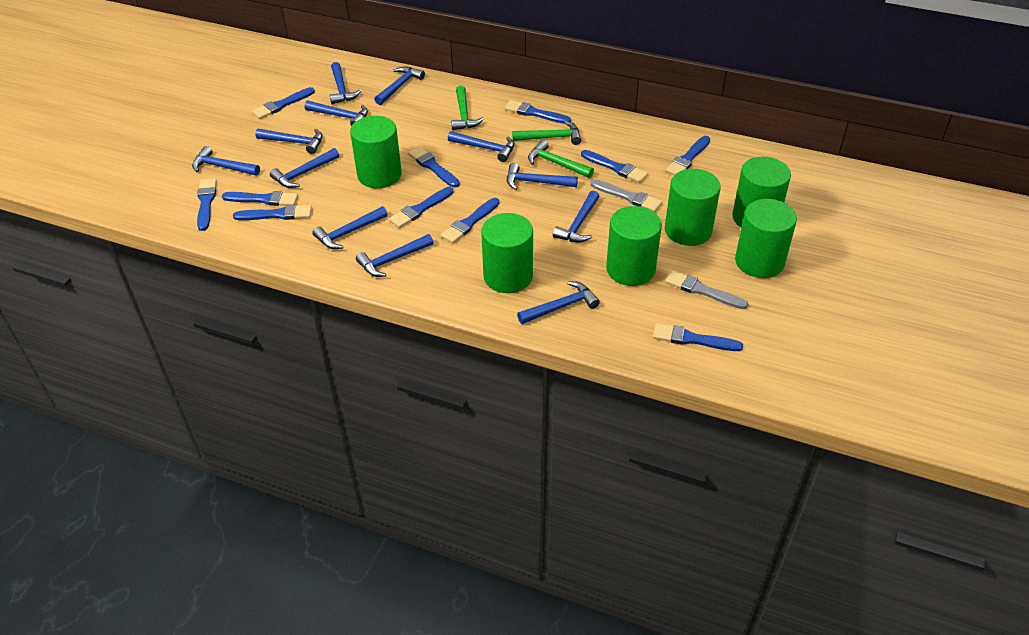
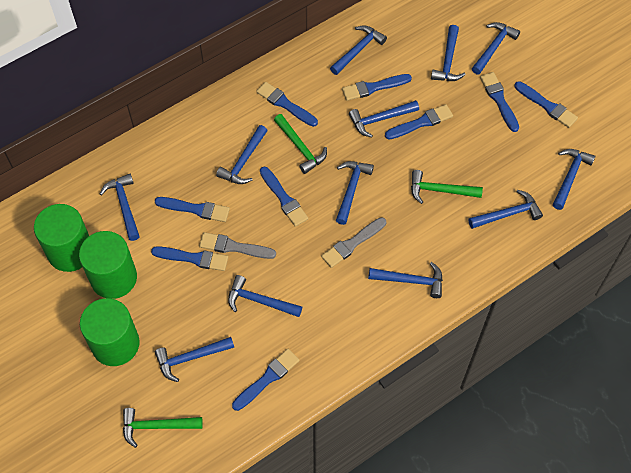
blue brush: 11 -> 9
green cylinder: 6 -> 3

